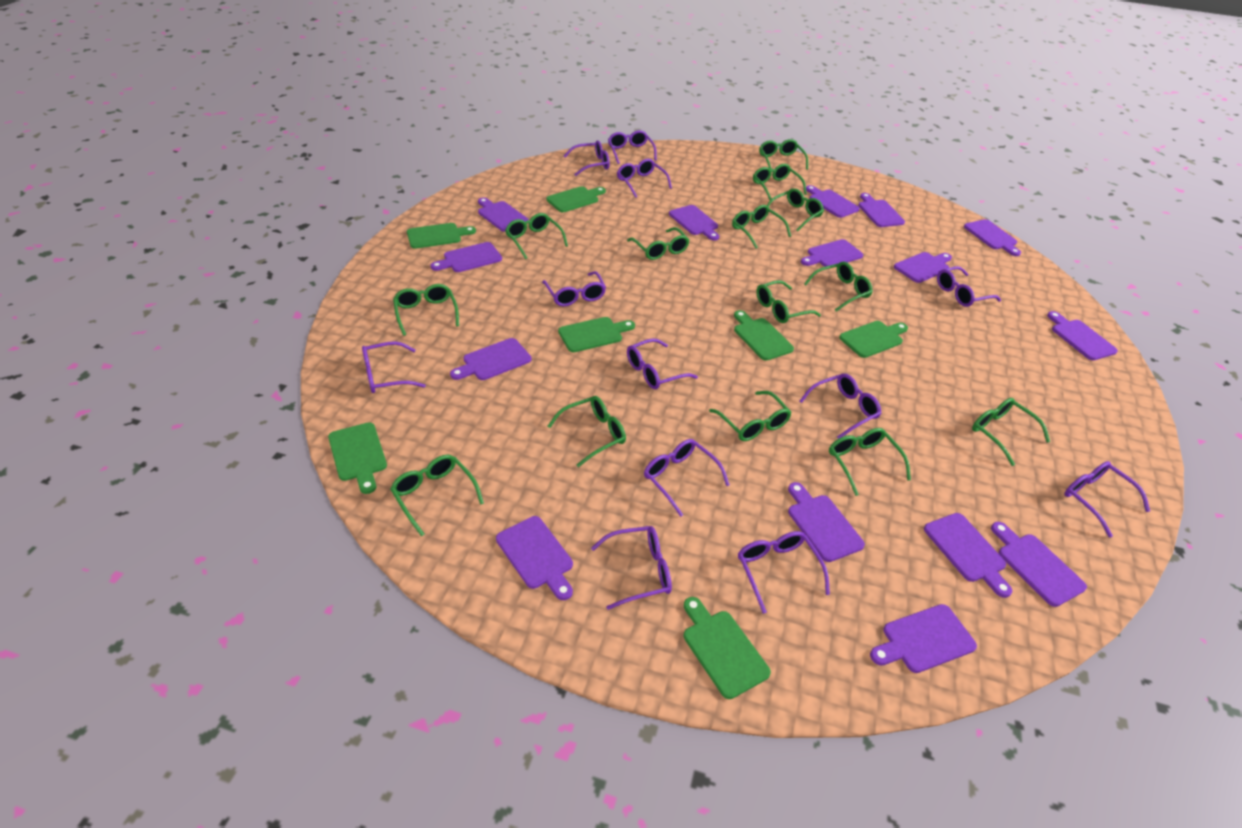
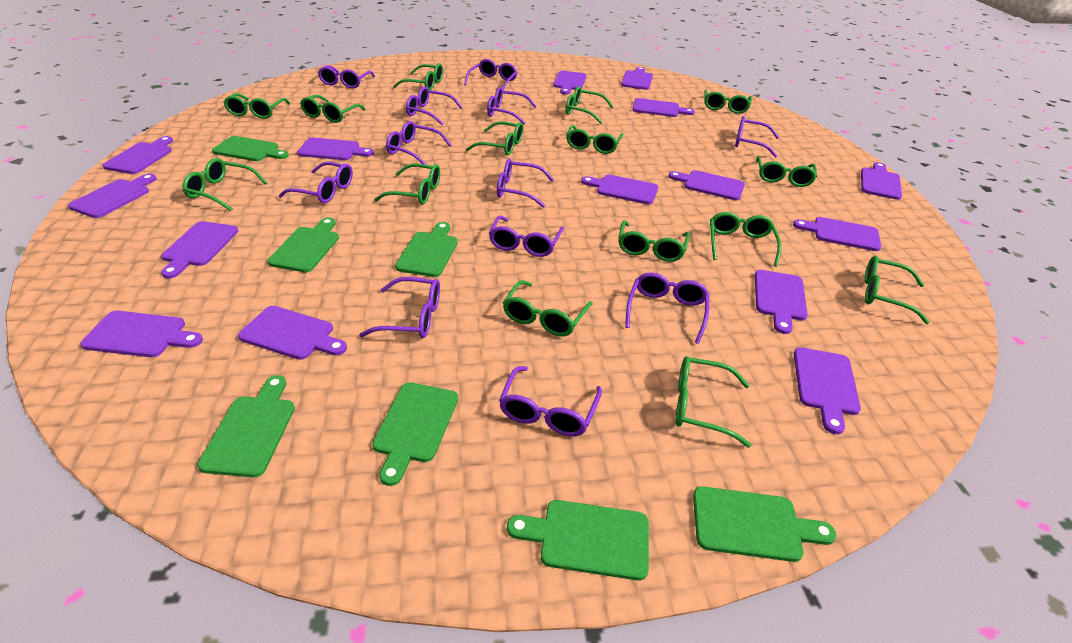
green glasses: 14 -> 15

